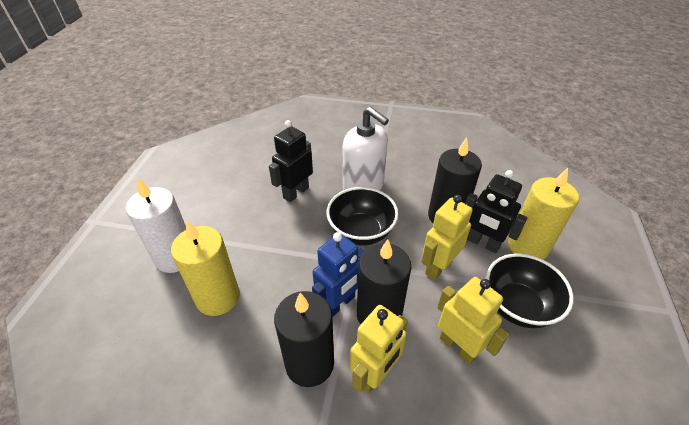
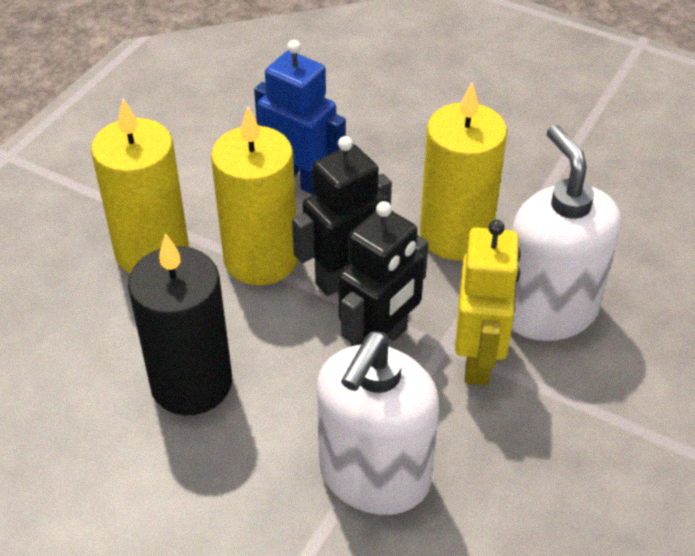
black bowl: 2 -> 0
black candle: 3 -> 1
white candle: 1 -> 0
white soap dispenser: 1 -> 2
yellow candle: 2 -> 3
yellow robot: 3 -> 1

